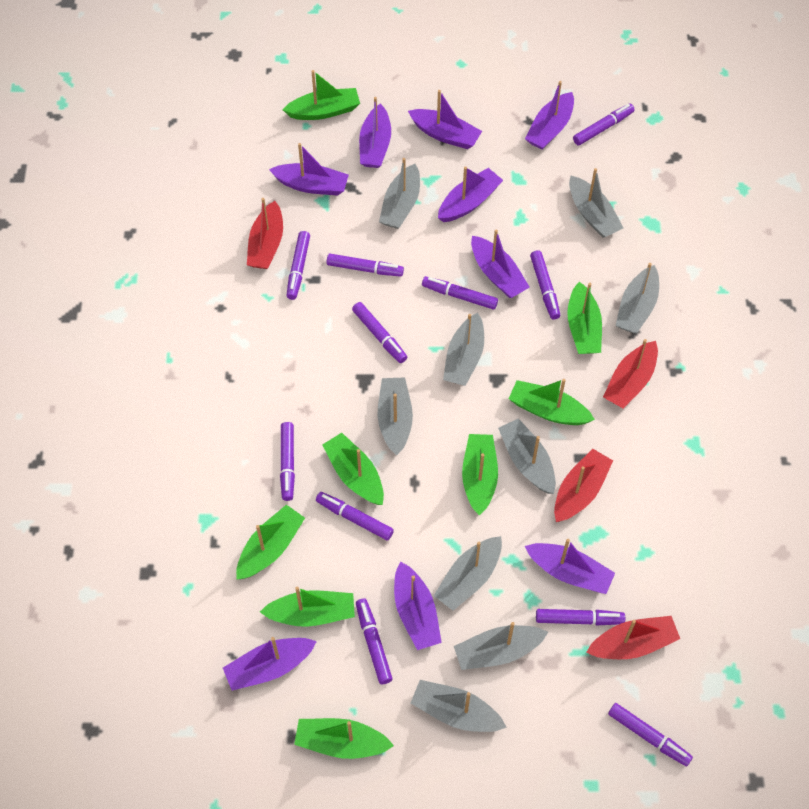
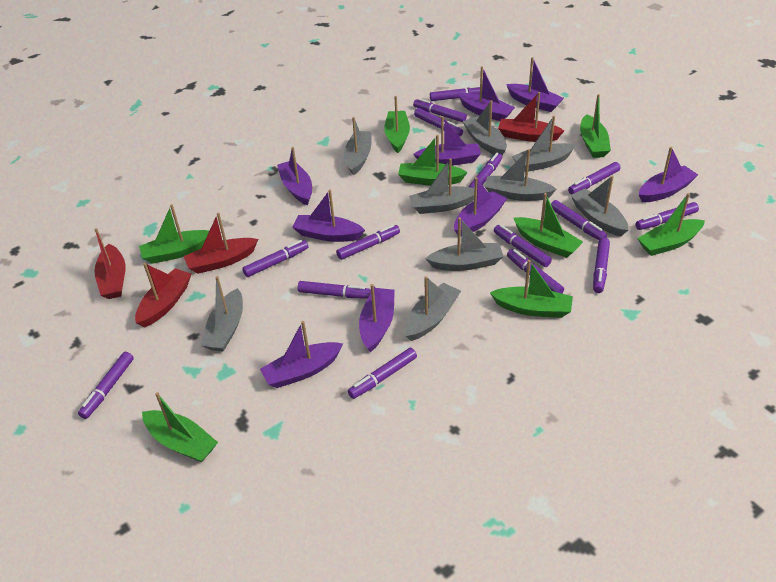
purple marker: 11 -> 15

